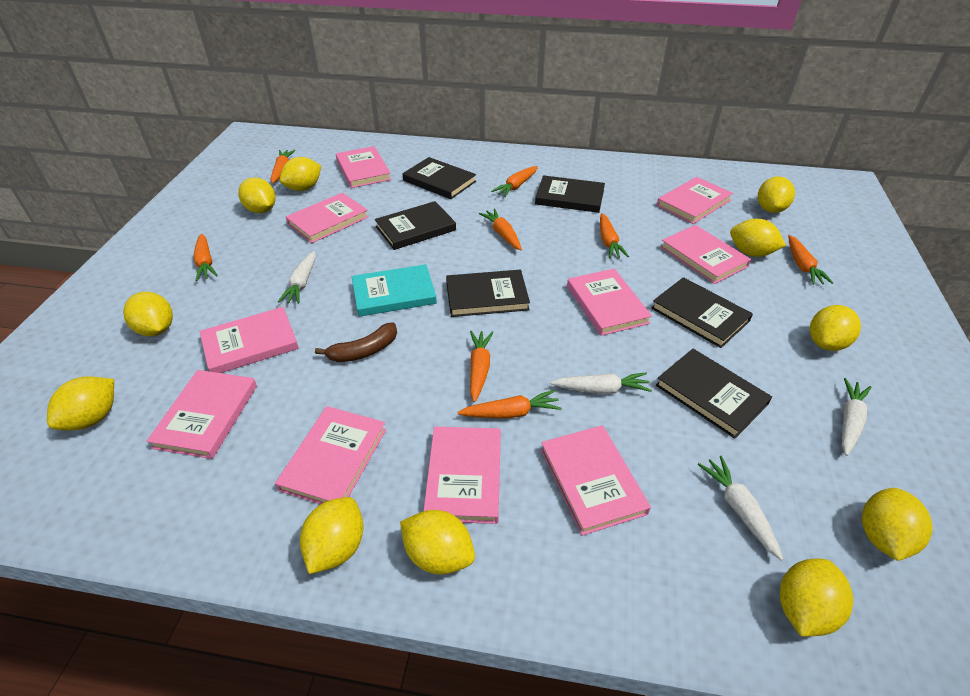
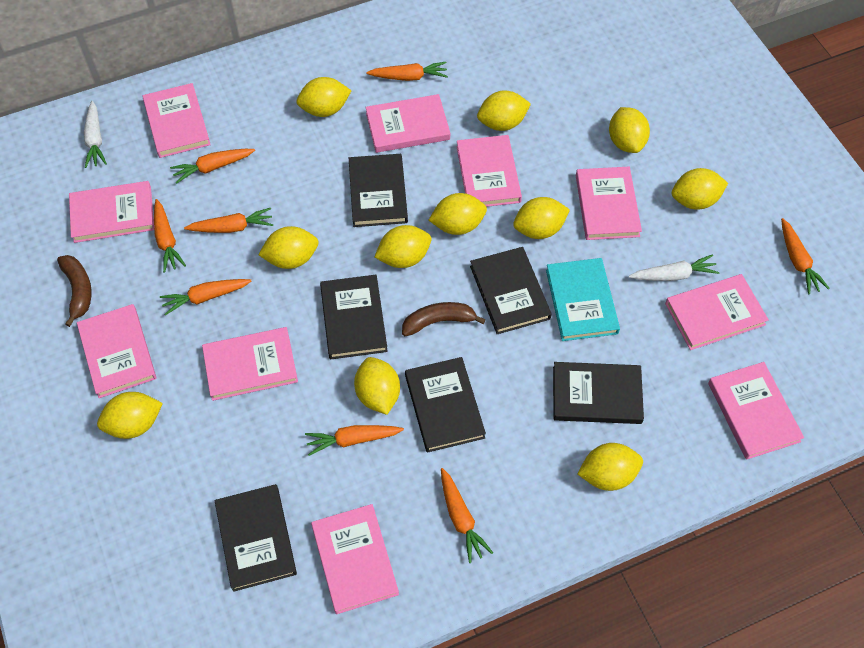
brown banana: 1 -> 2
white carrot: 4 -> 2

